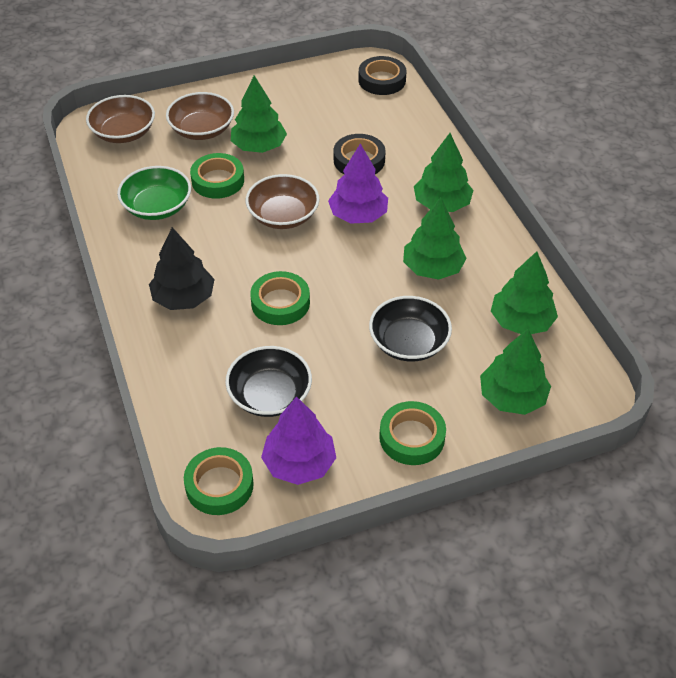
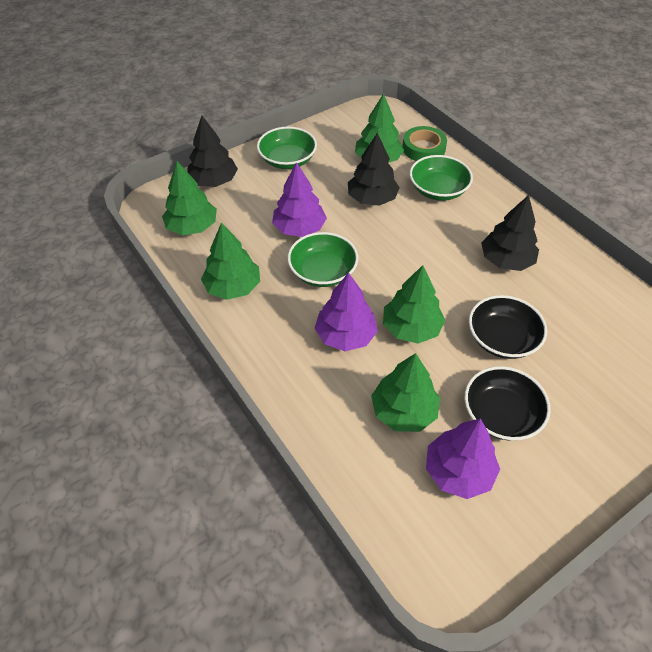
black tape: 2 -> 0
black tree: 1 -> 3
brown bowl: 3 -> 0
green bowl: 1 -> 3
green tape: 4 -> 1
purple tree: 2 -> 3

